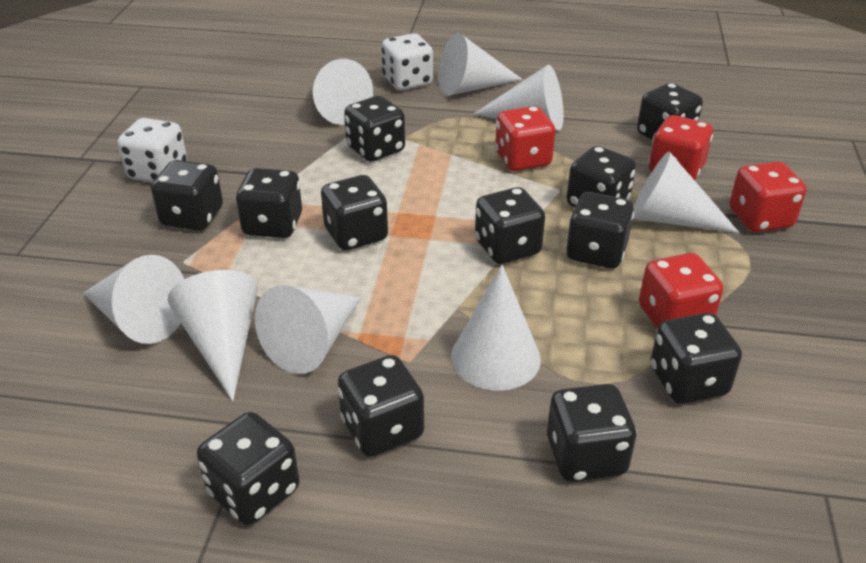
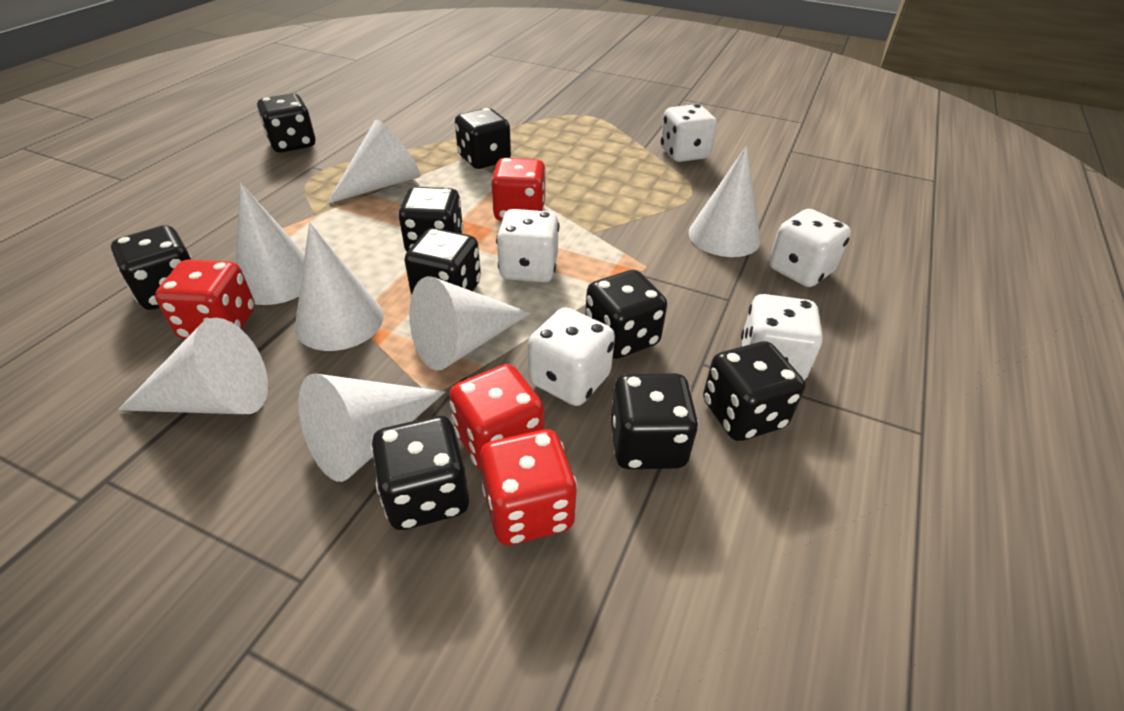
black dice: 12 -> 9
white cone: 8 -> 7
white dice: 2 -> 5

